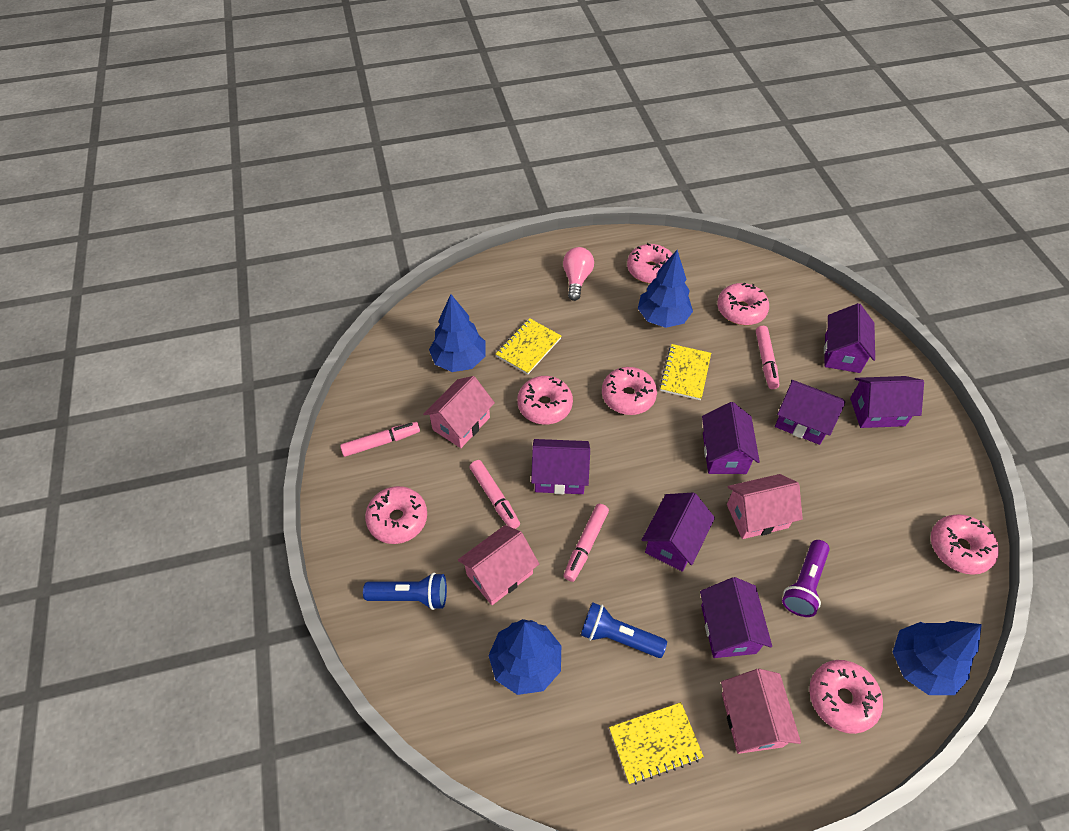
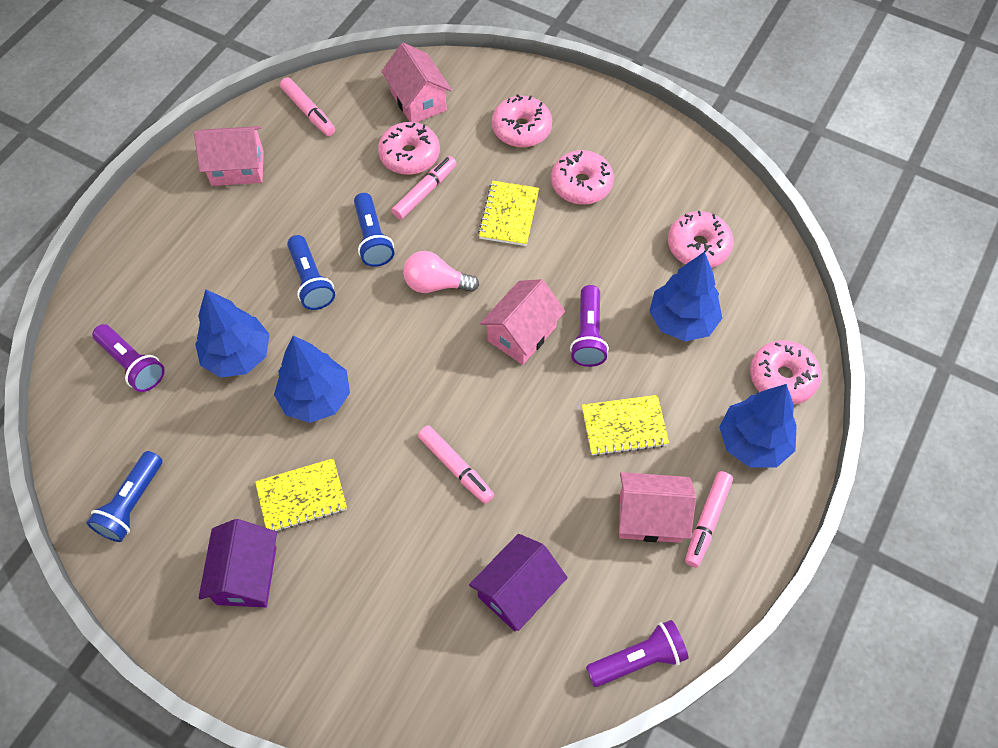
blue flashlight: 2 -> 3
pink donut: 7 -> 5
purple flashlight: 1 -> 3
purple house: 7 -> 2

